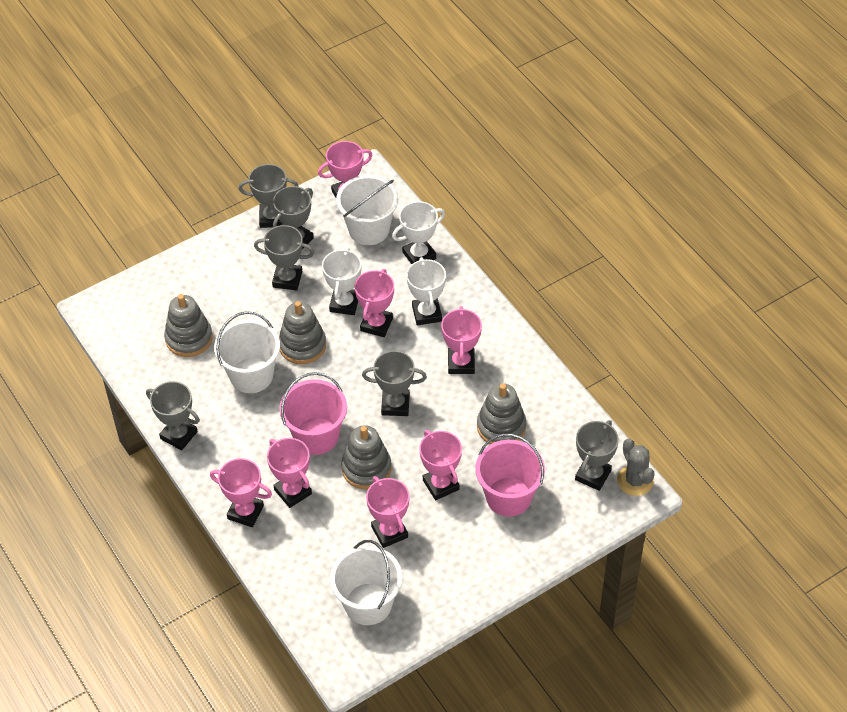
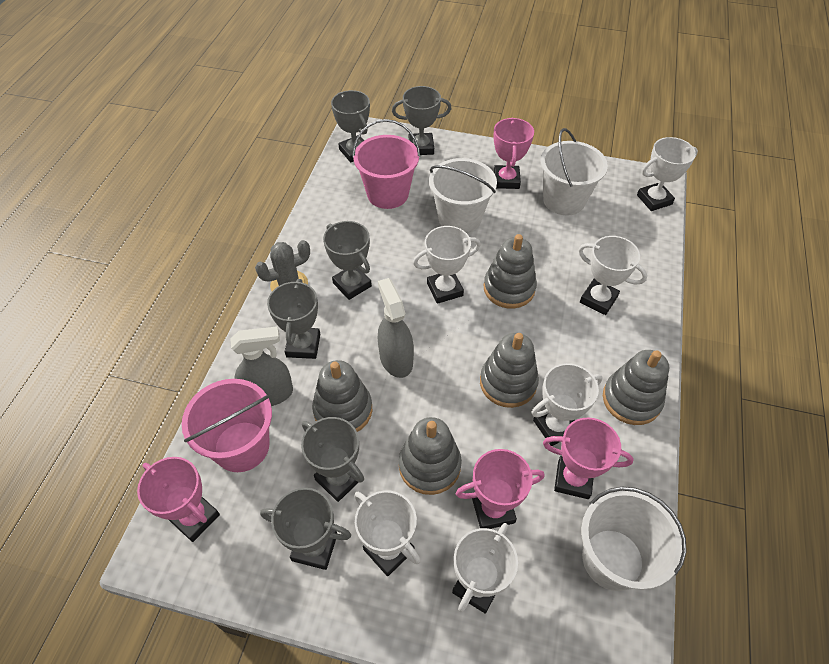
grey spray bottle: 0 -> 2
grey stacking toy: 4 -> 5
pink trophy: 7 -> 4
white trophy: 3 -> 6

